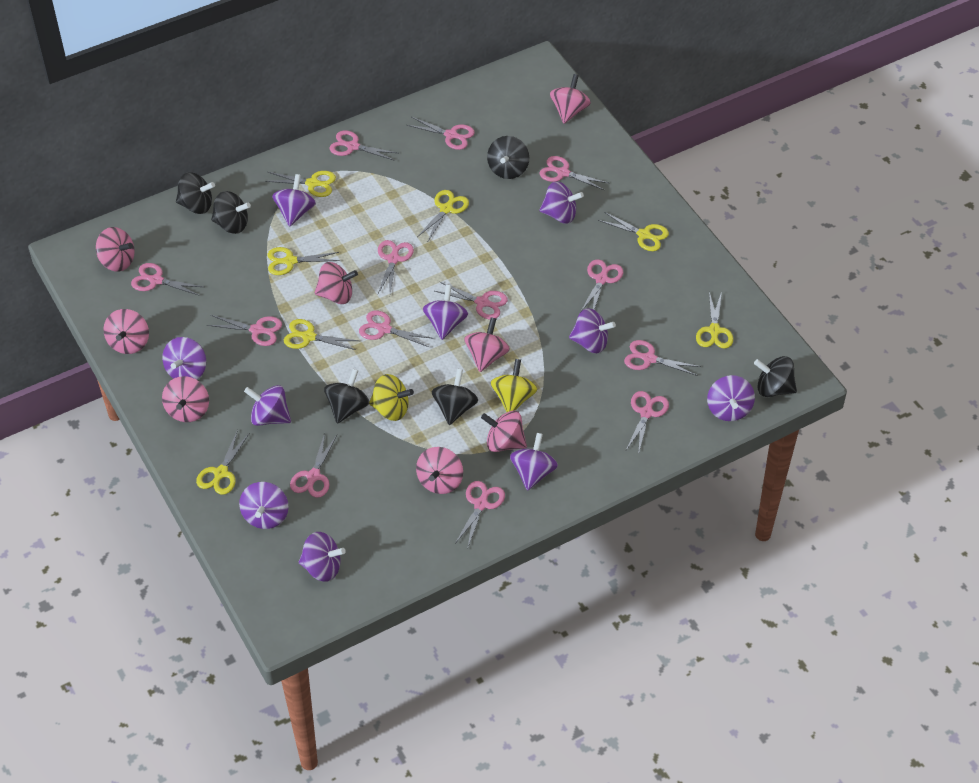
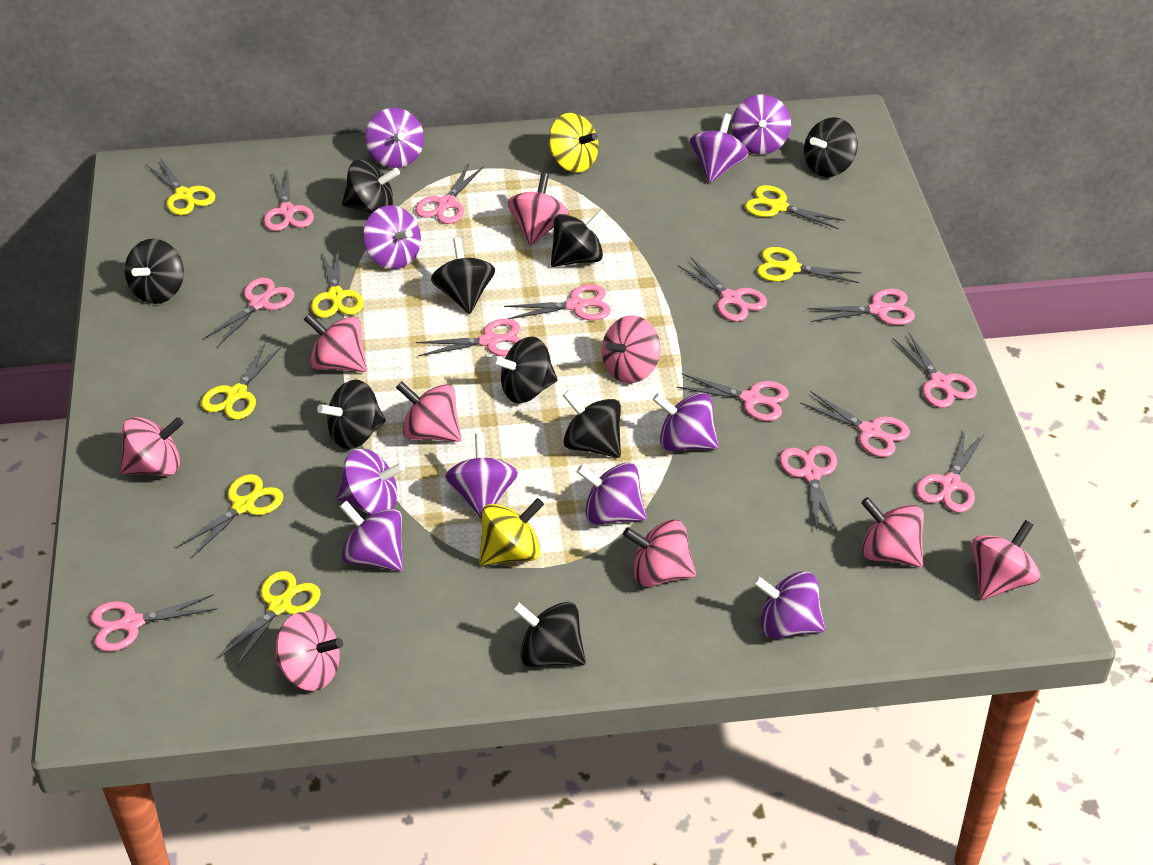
black spinning top: 6 -> 9
pink spinning top: 8 -> 9

